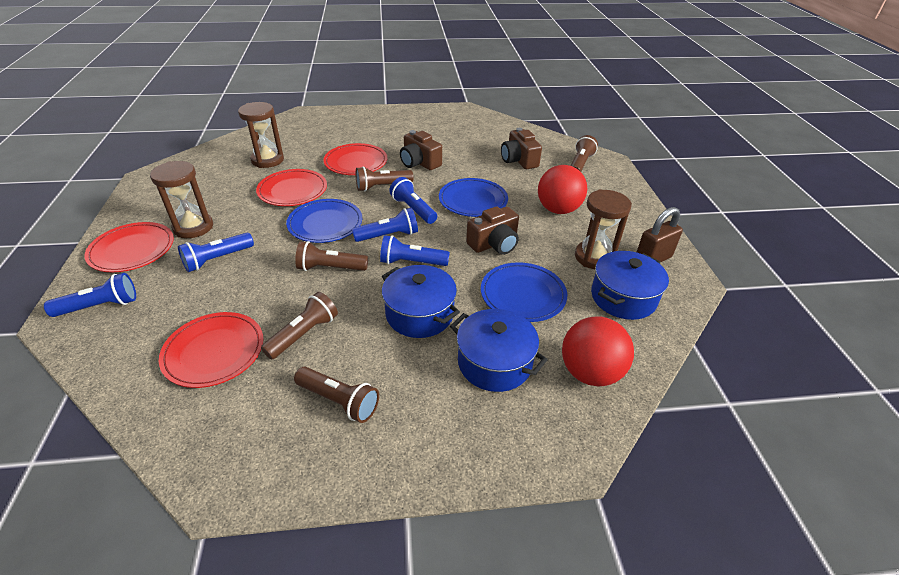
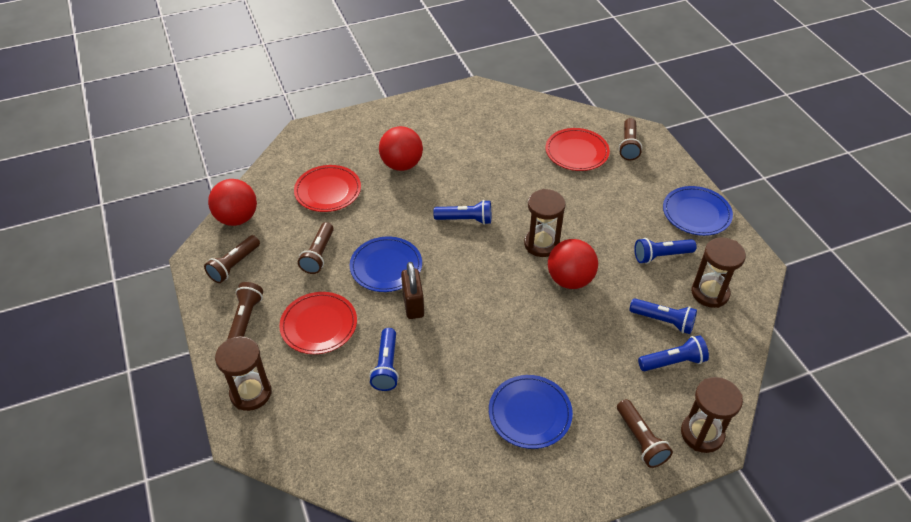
blue pot: 3 -> 0
brown camera: 3 -> 0
brown hourglass: 3 -> 4
red ball: 2 -> 3
red plate: 4 -> 3

